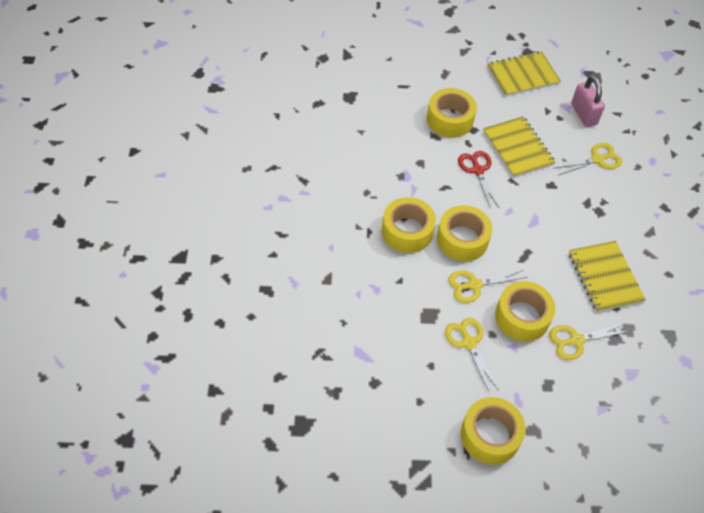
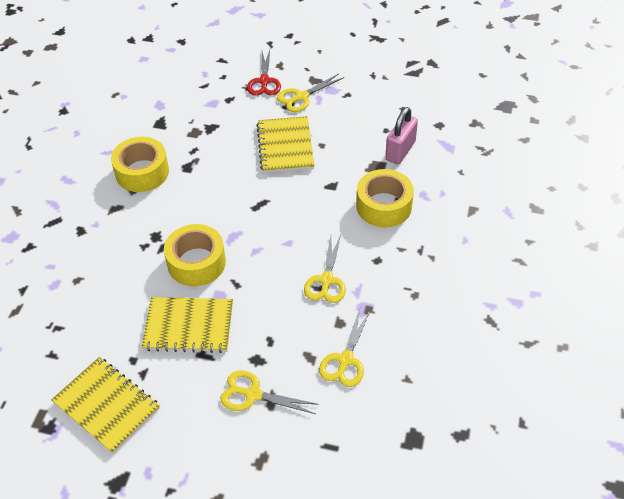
yellow tape: 5 -> 3

